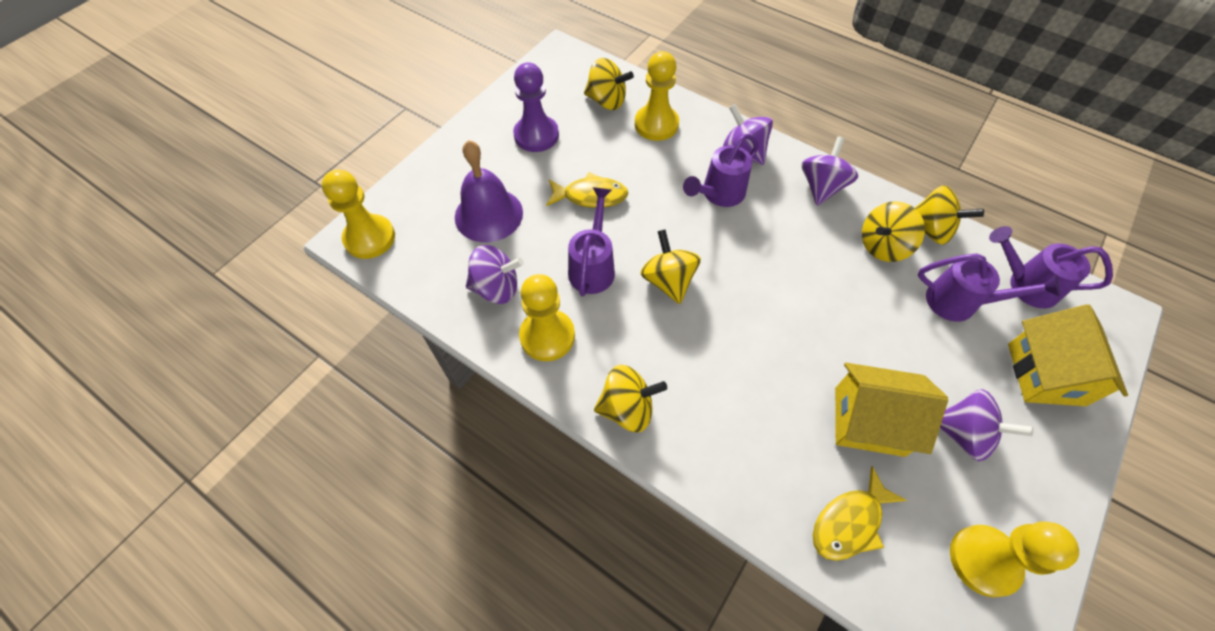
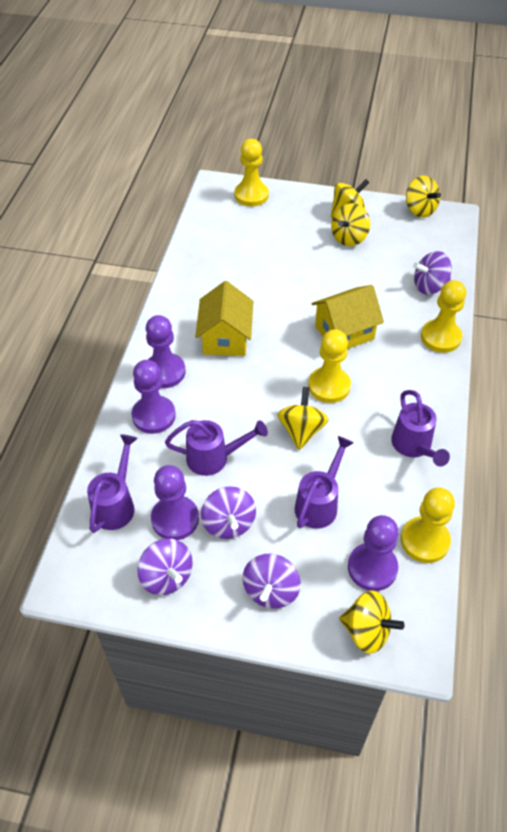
purple bell: 1 -> 0
purple pawn: 1 -> 4
yellow fish: 2 -> 0

